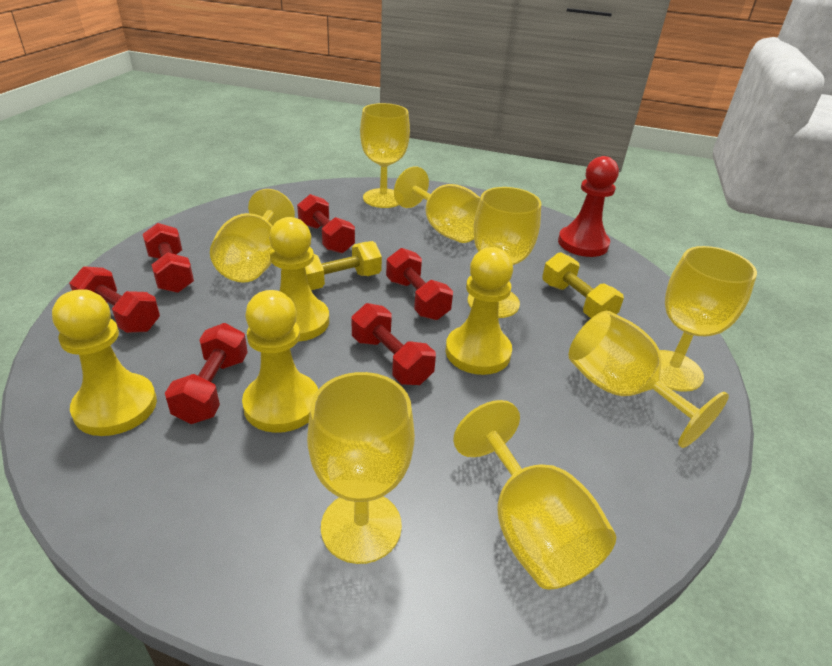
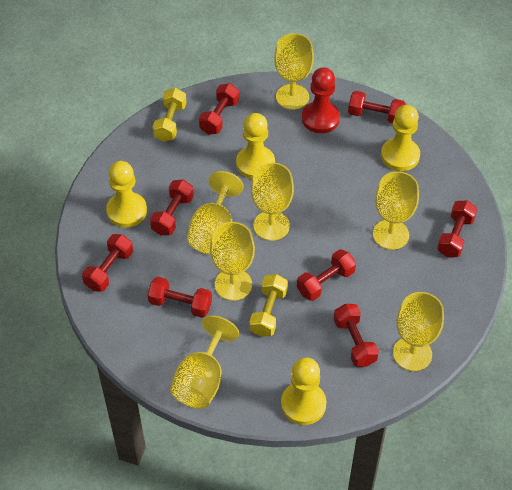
red dumbbell: 6 -> 8
yellow goblet: 8 -> 7

